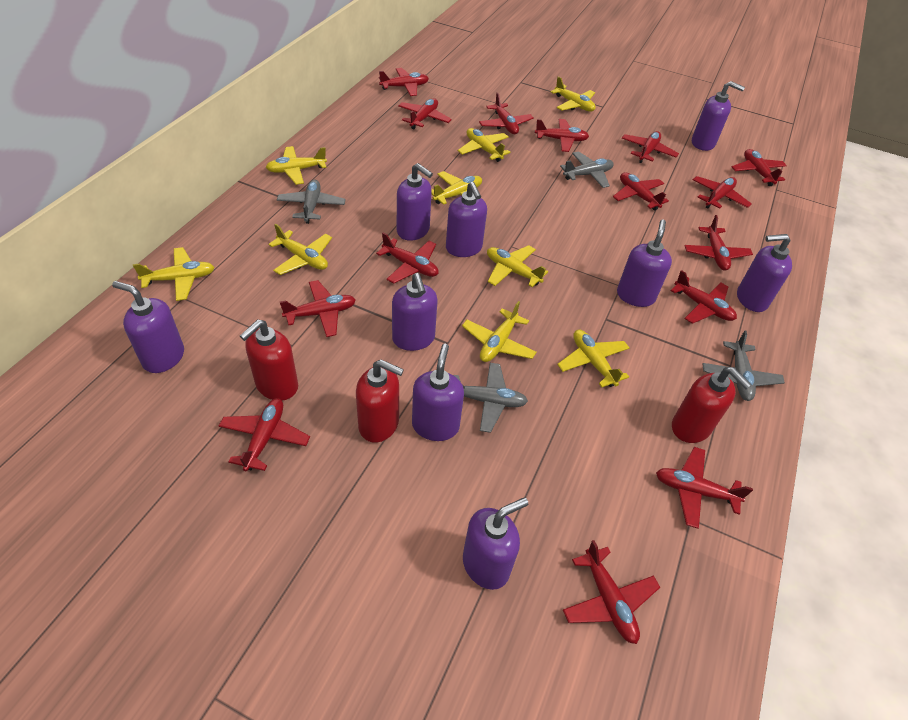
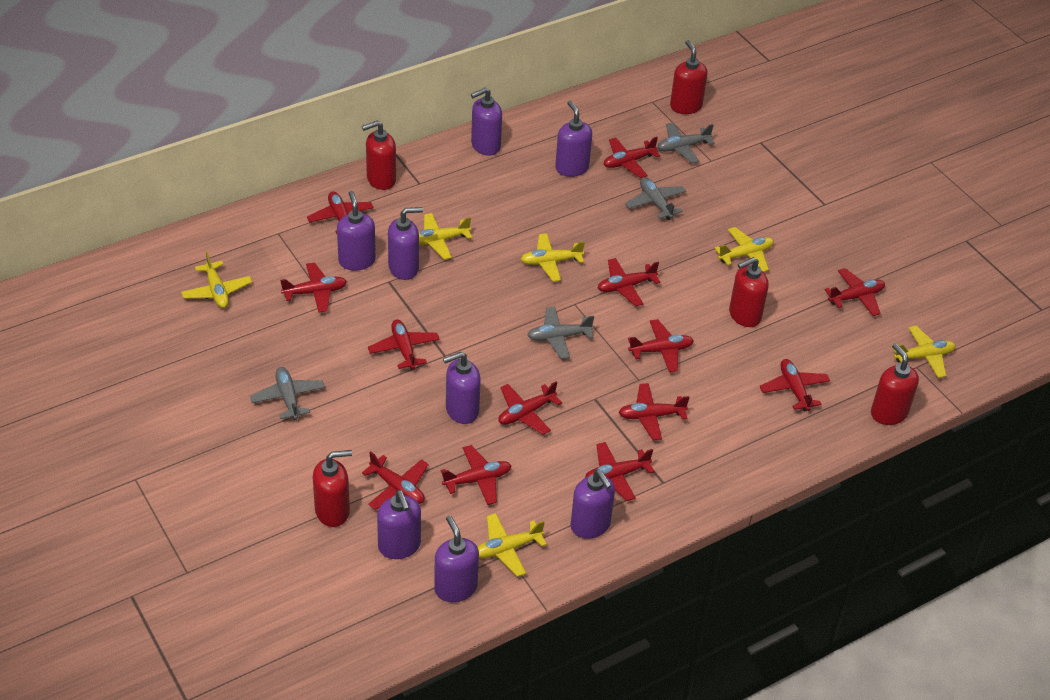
purple soap dispenser: 9 -> 8
red plane: 15 -> 13
red soap dispenser: 3 -> 5
yellow plane: 9 -> 6

